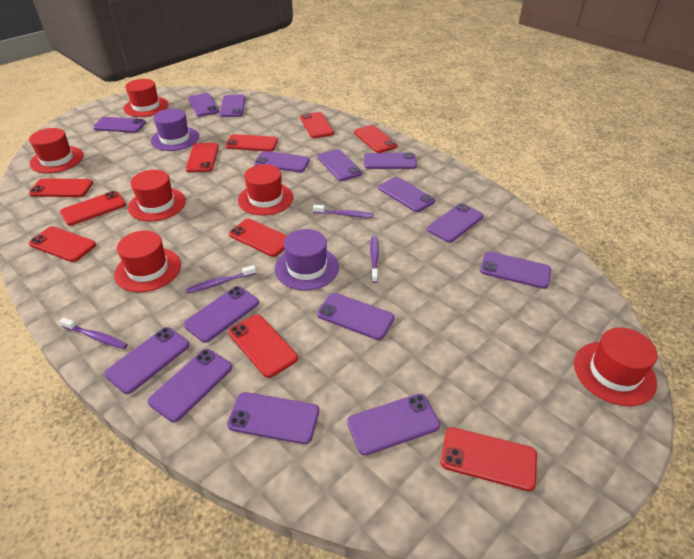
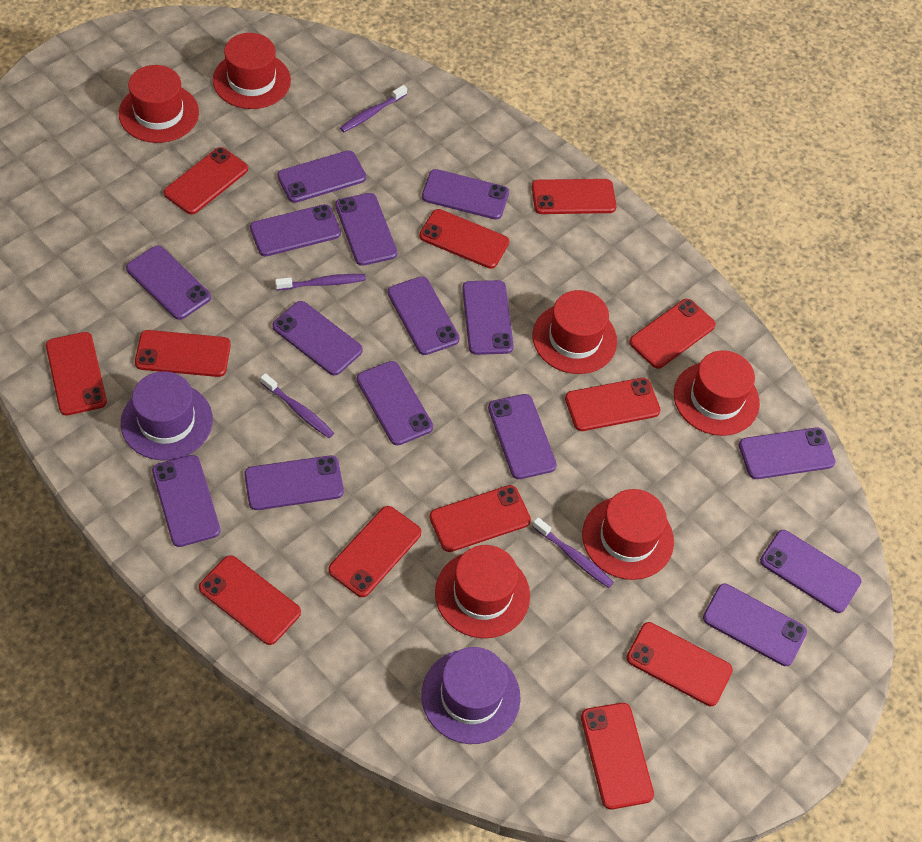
red phone: 10 -> 12

